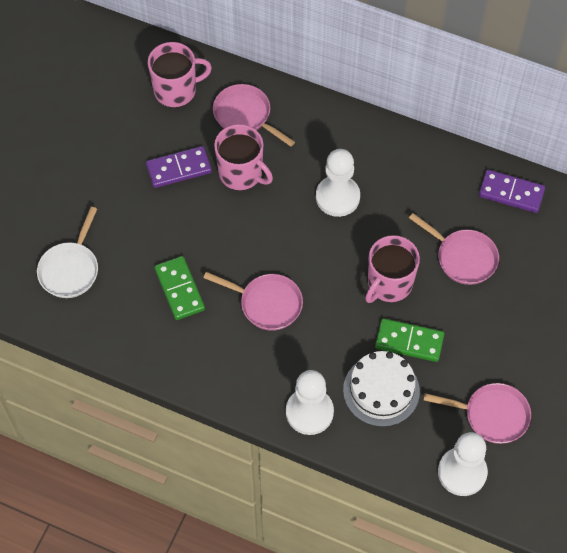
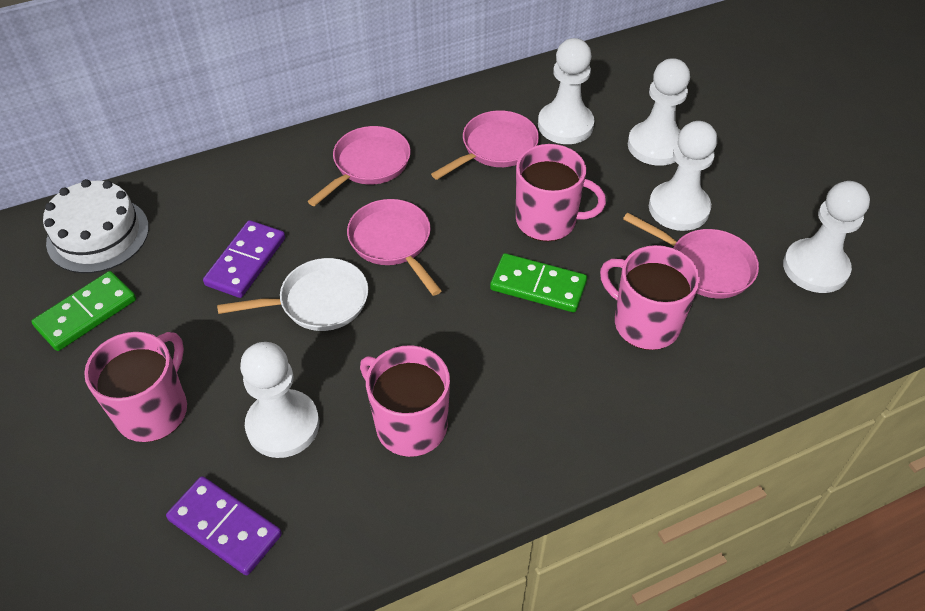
pink mug: 3 -> 4
white pawn: 3 -> 5

